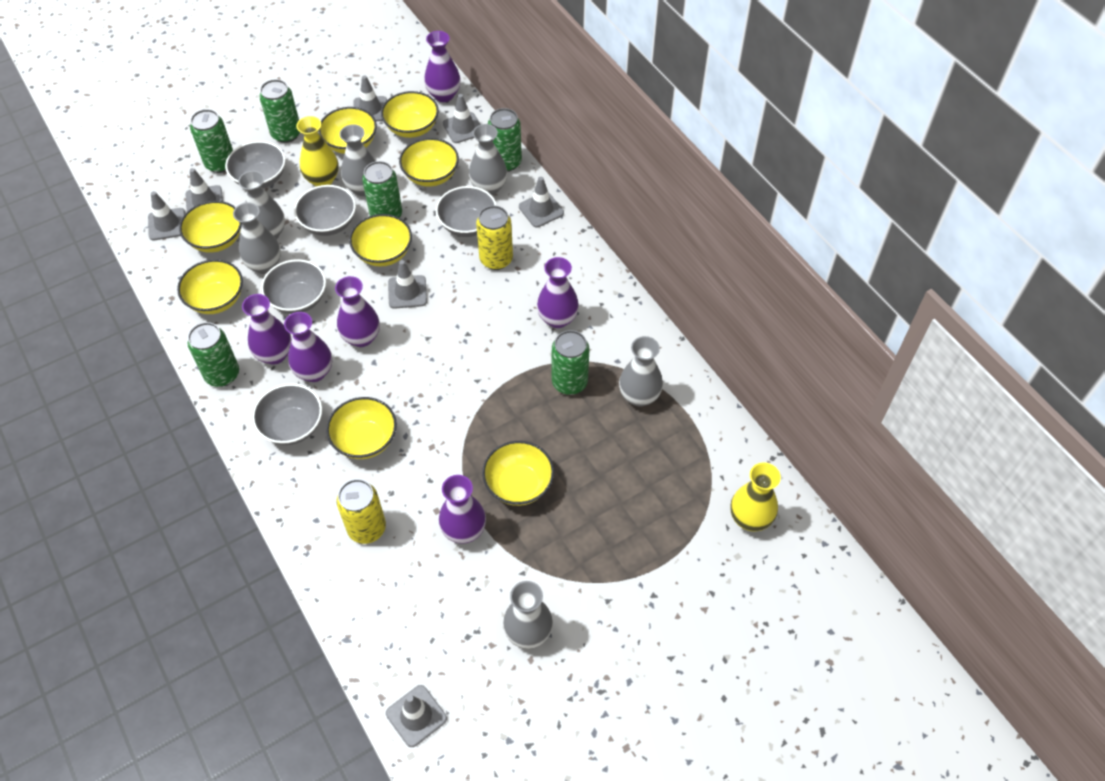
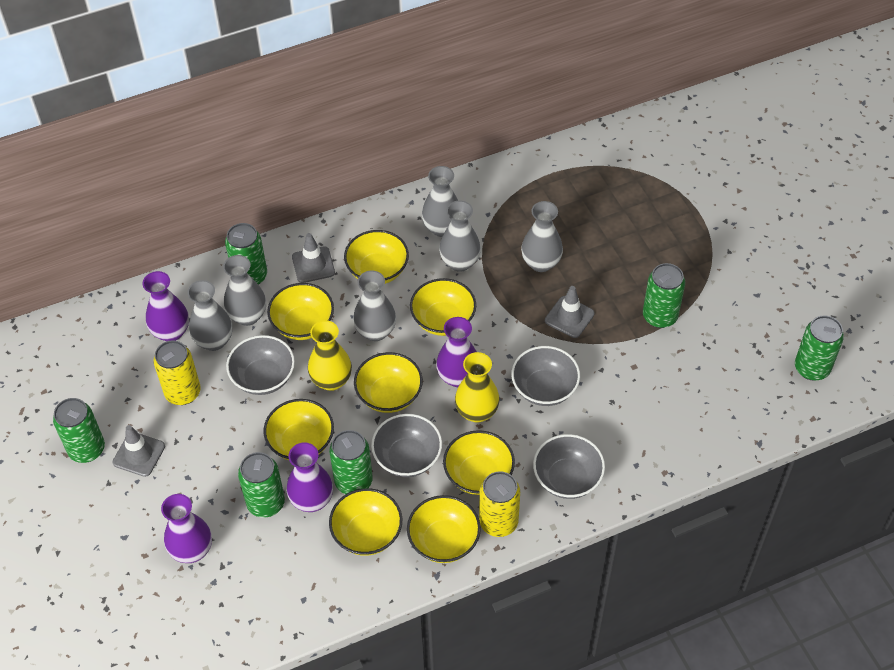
grey bowl: 5 -> 4
grey traffic cone: 7 -> 3
purple vase: 6 -> 4

